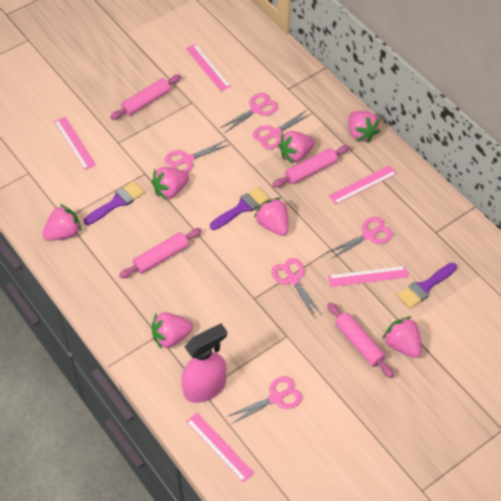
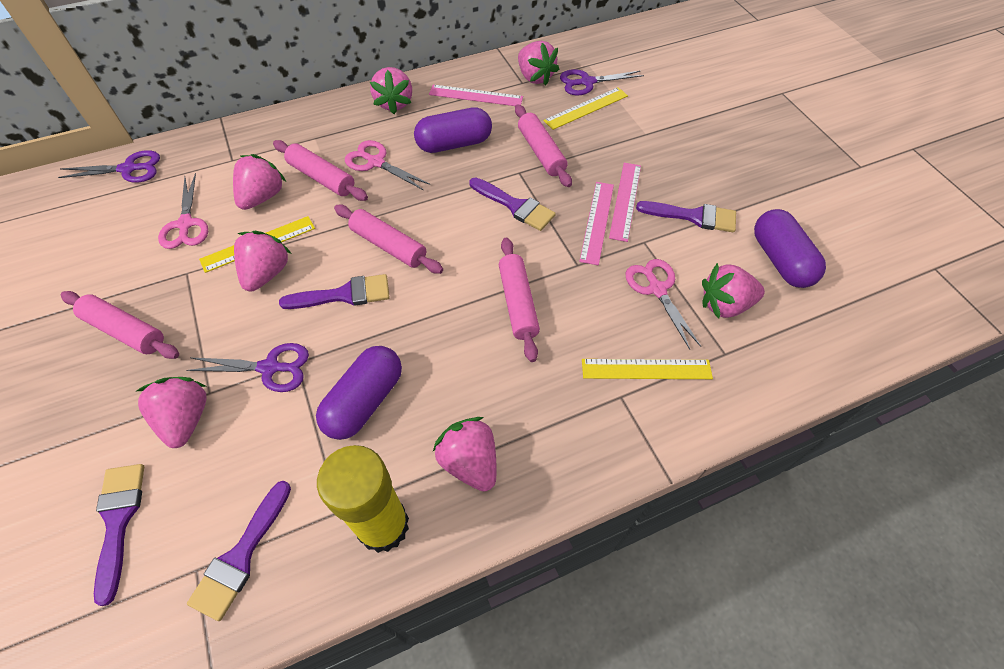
pink rolling pin: 4 -> 5
pink ruler: 5 -> 3
pink scissors: 6 -> 3
pink spray bottle: 1 -> 0
purple brush: 3 -> 5
purple capsule: 0 -> 3
purple scissors: 0 -> 3
yellow glue stick: 0 -> 1
yellow ruler: 0 -> 3

